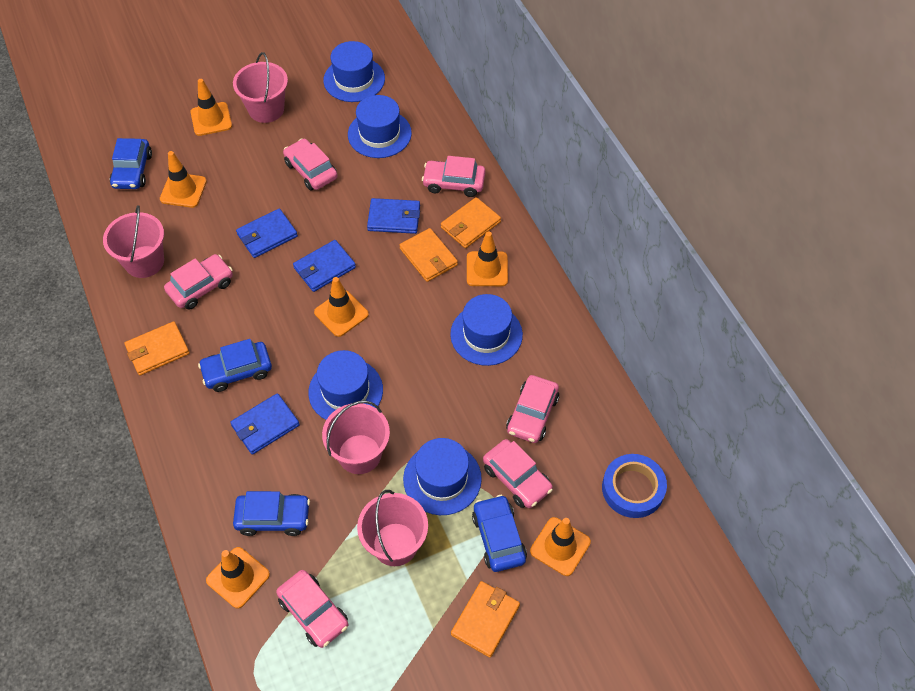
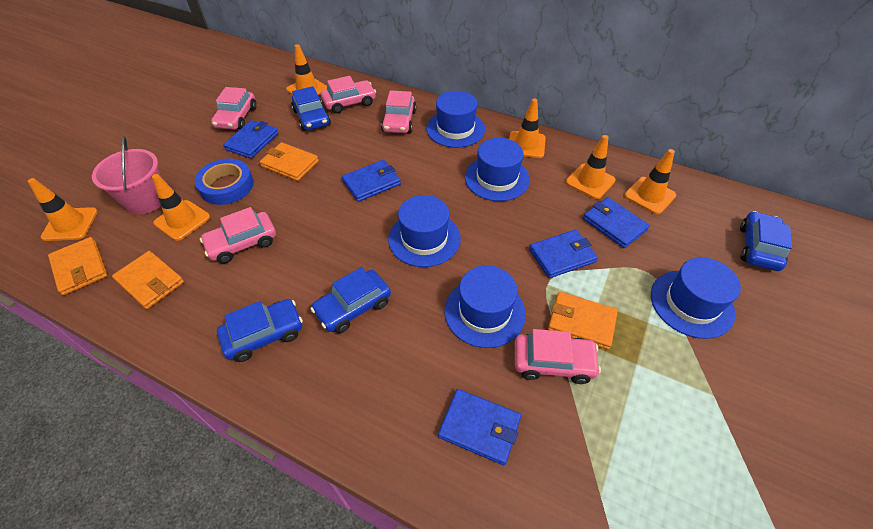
blue wallet: 4 -> 5
pink bucket: 4 -> 1
pink car: 6 -> 5

